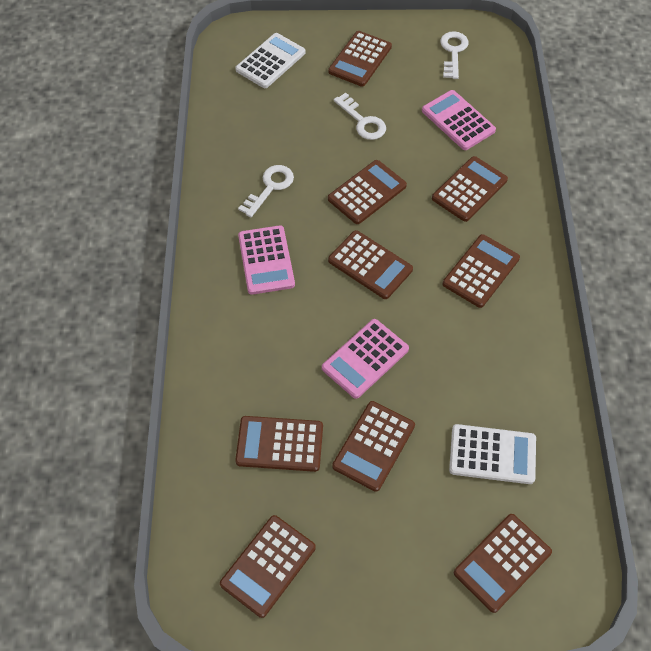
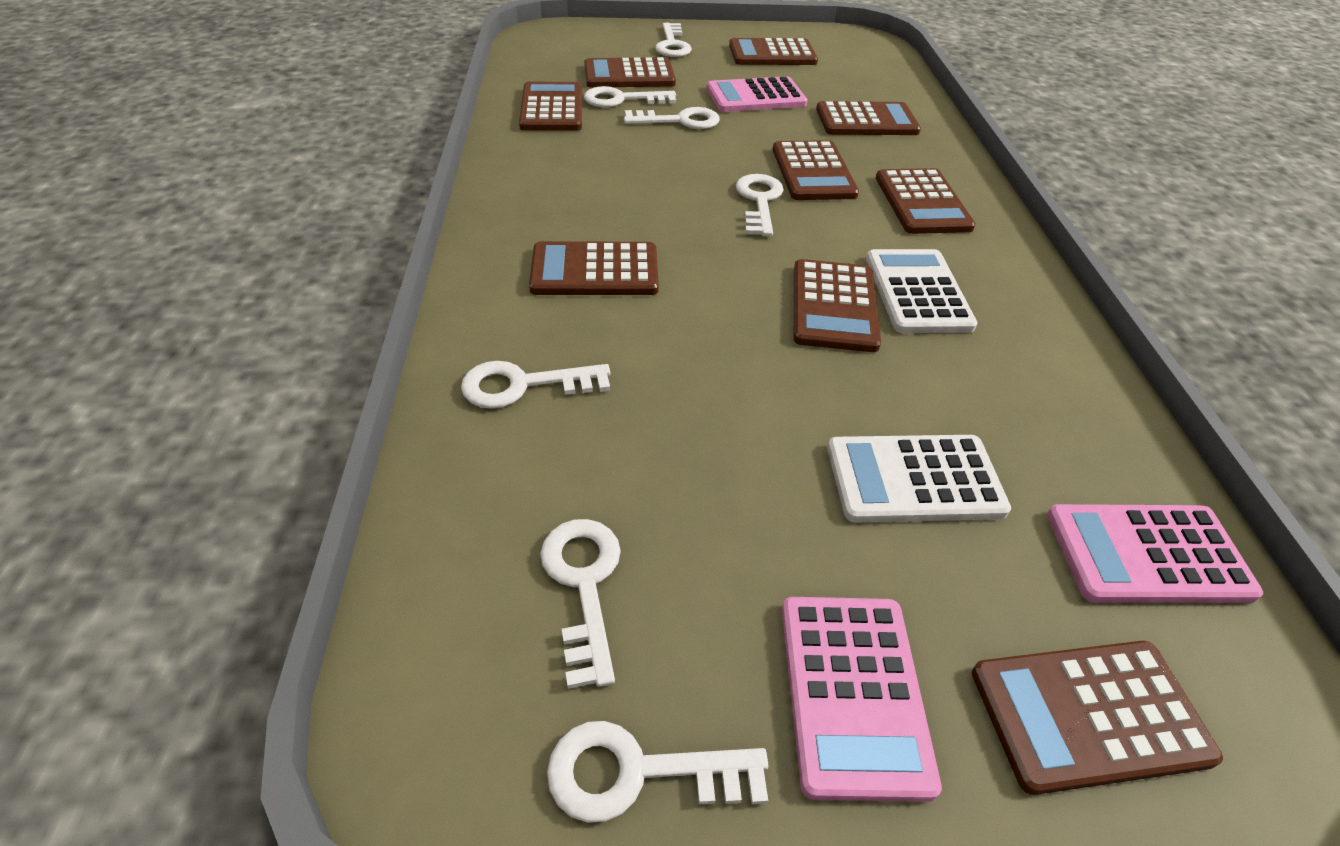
white key: 3 -> 7

